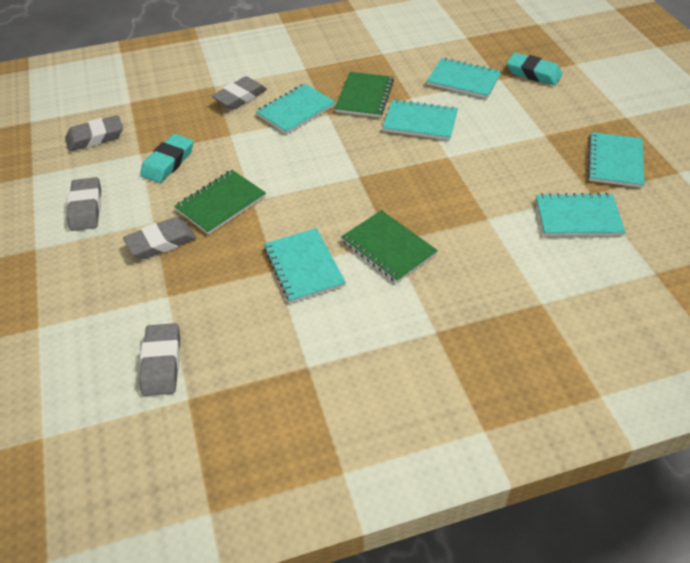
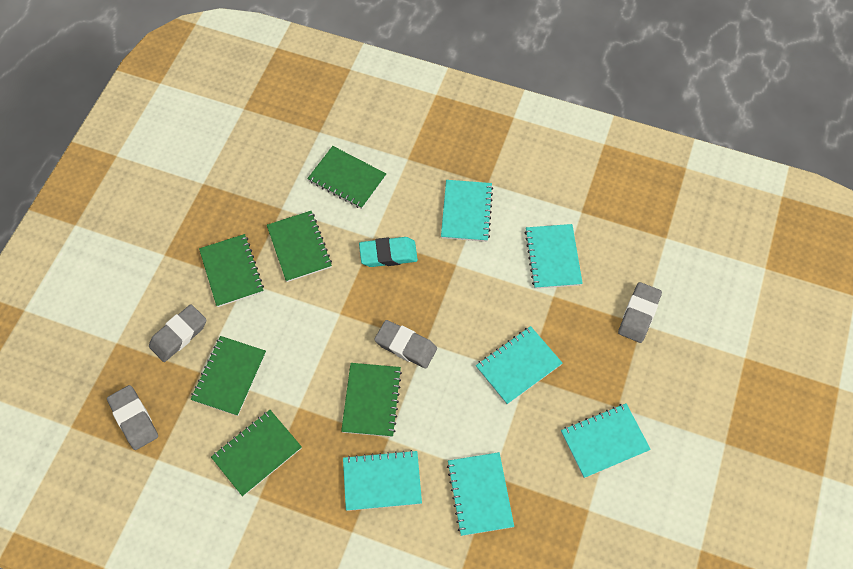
green notebook: 3 -> 6
grey eraser: 5 -> 4
turquoise eraser: 2 -> 1

